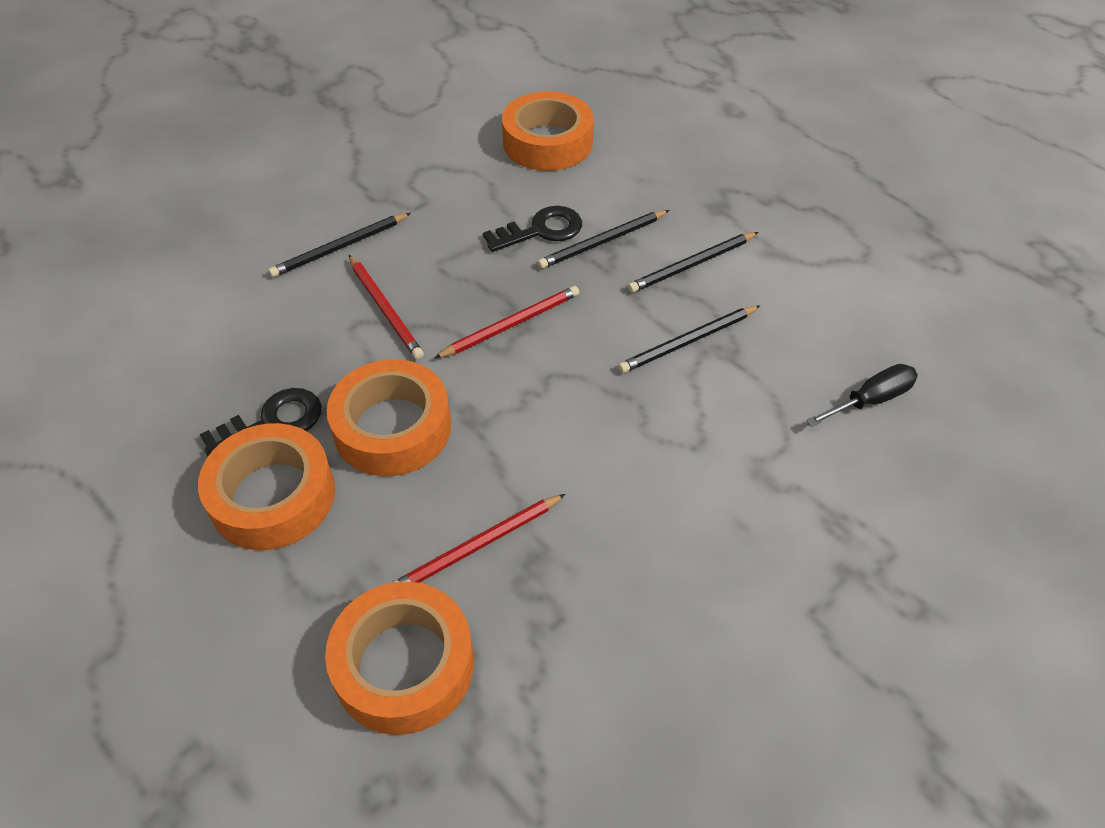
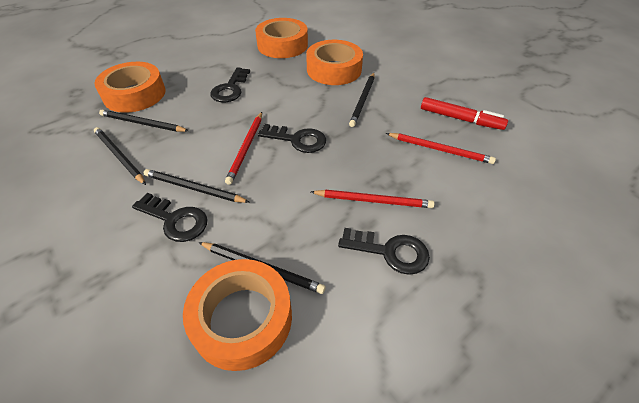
black key: 2 -> 4
black pencil: 4 -> 5
black screwdriver: 1 -> 0
red marker: 0 -> 1

